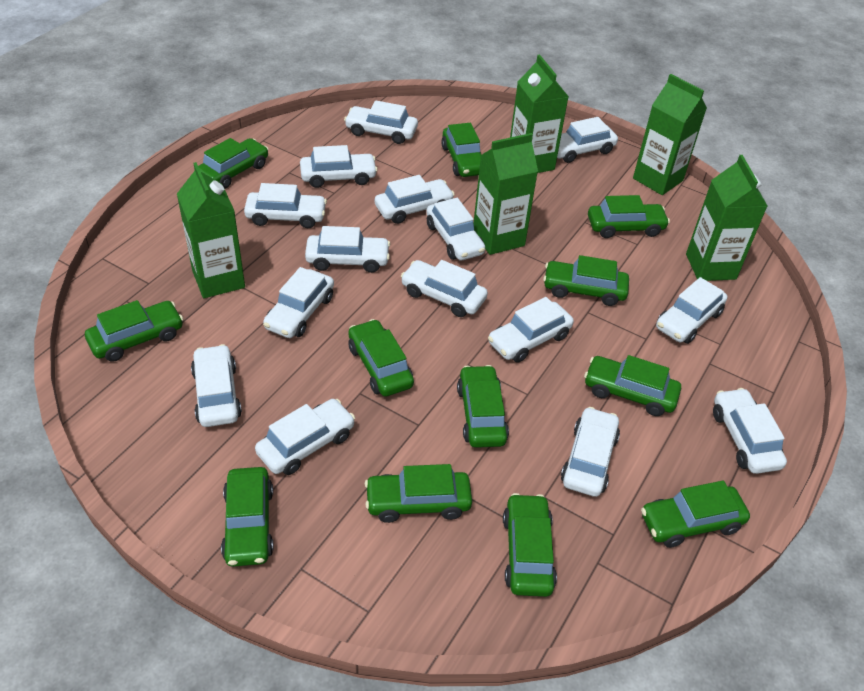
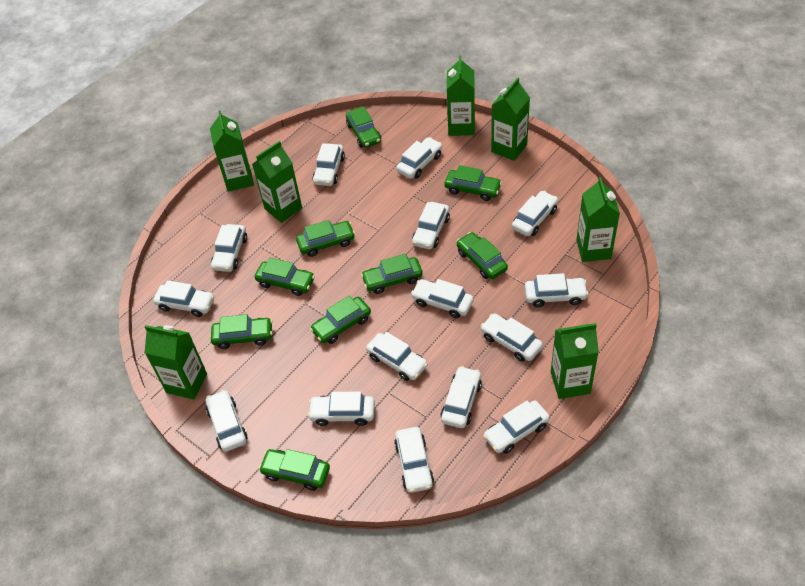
green car: 12 -> 9
green carton: 5 -> 7

